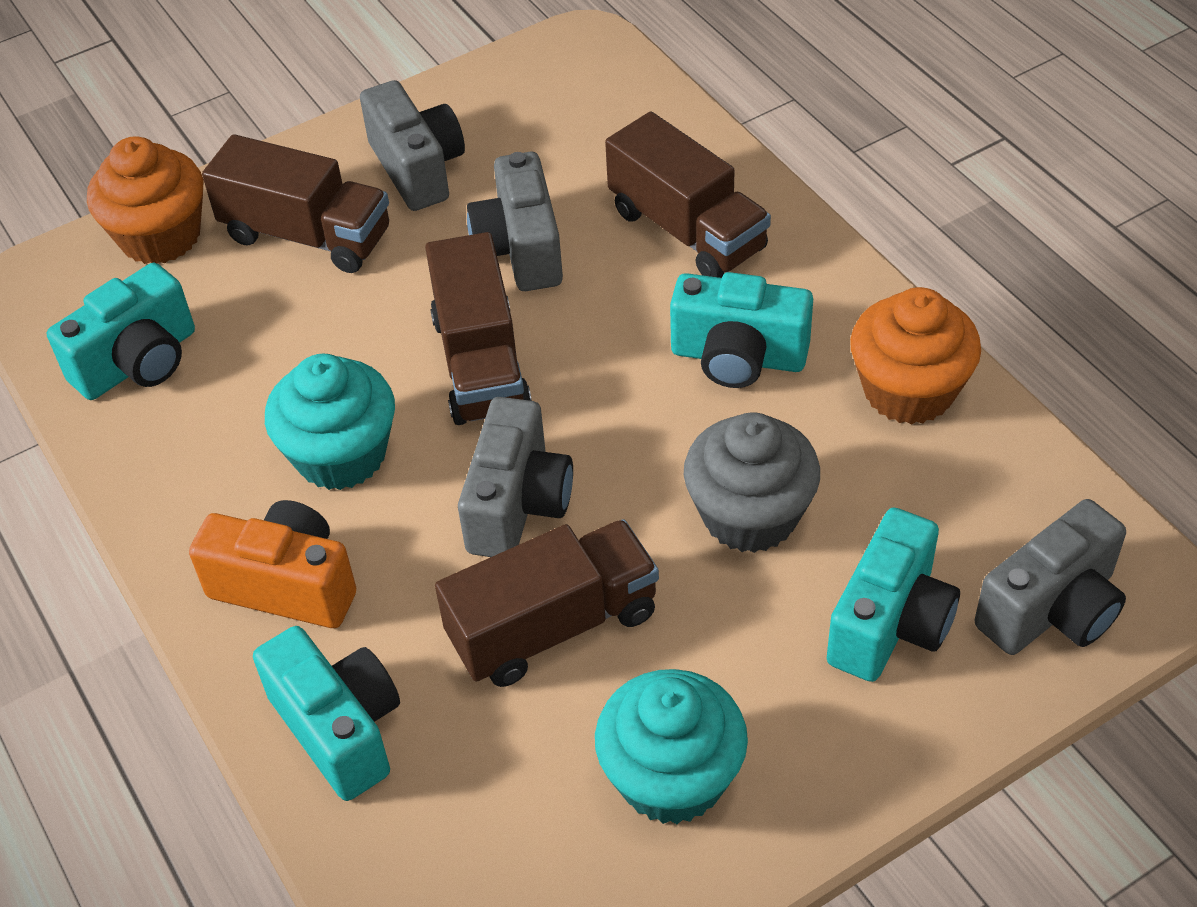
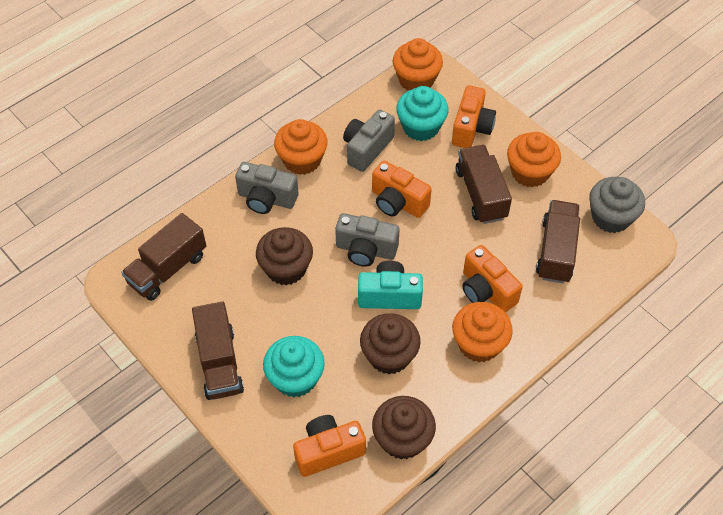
brown cupcake: 0 -> 3
grey camera: 4 -> 3
orange camera: 1 -> 4
orange cupcake: 2 -> 4
turquoise camera: 4 -> 1

